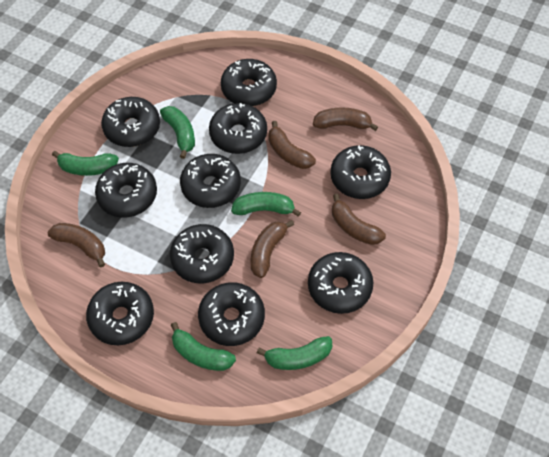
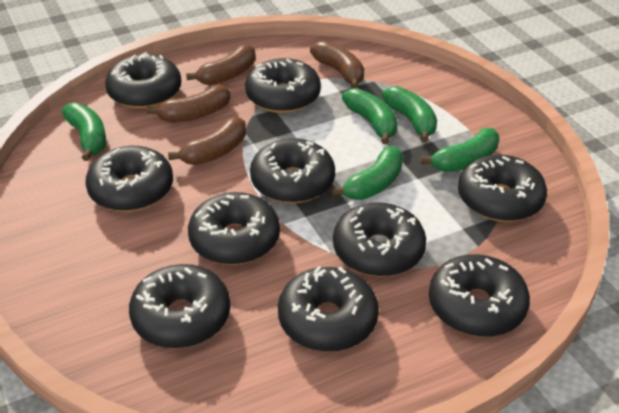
brown banana: 5 -> 4

